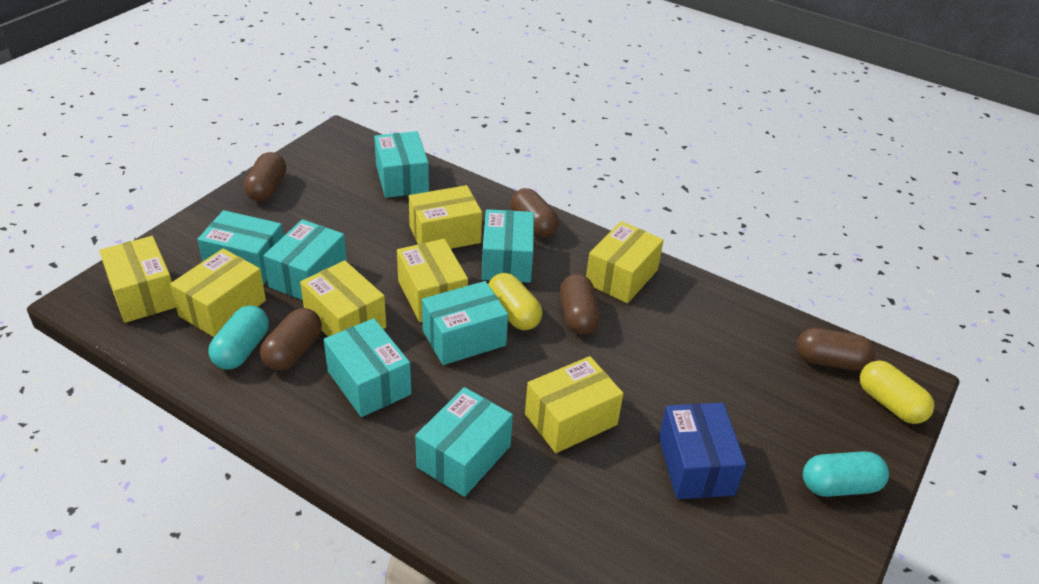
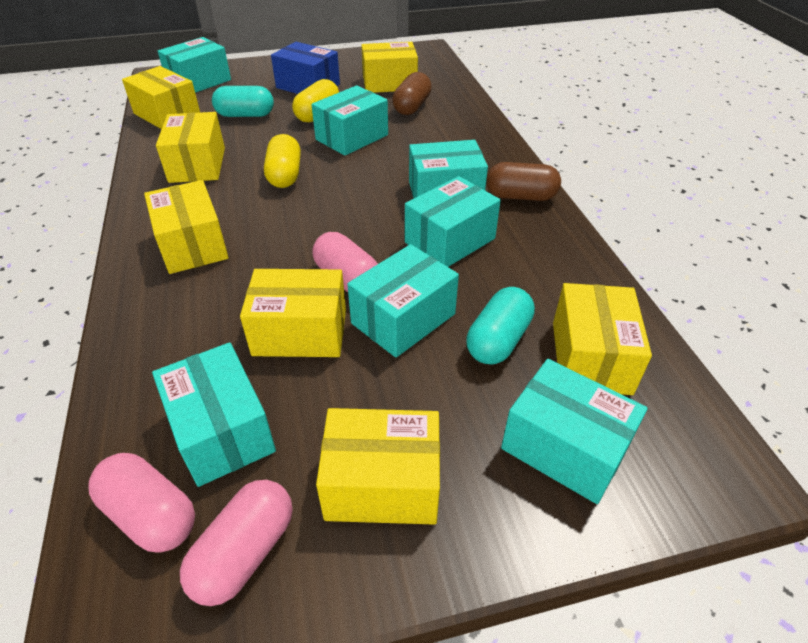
brown capsule: 5 -> 2
pink capsule: 0 -> 3

